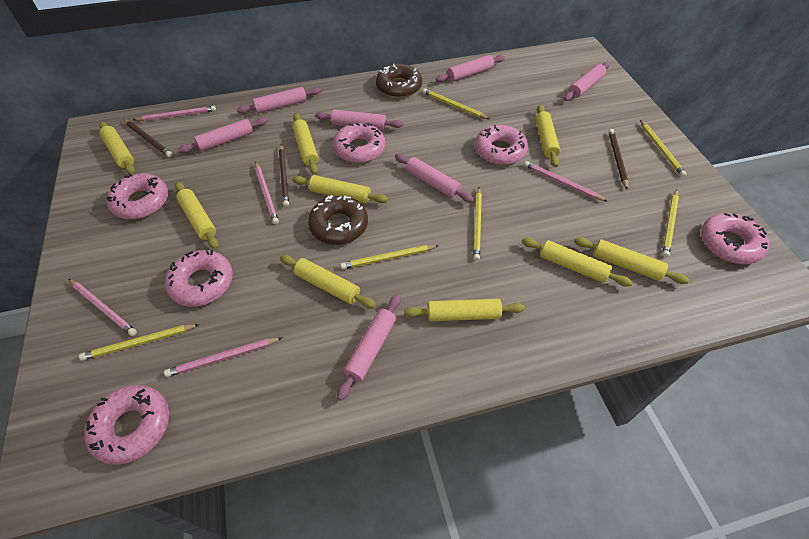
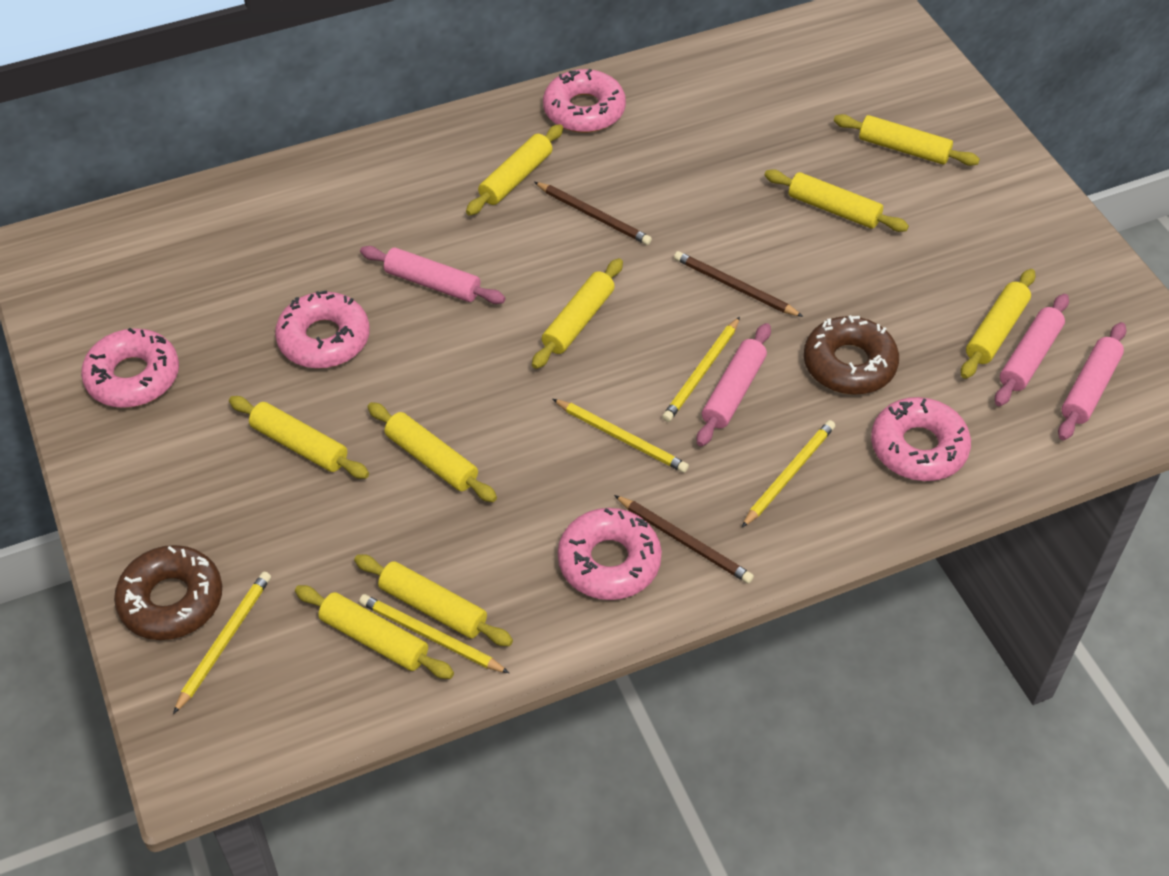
pink donut: 6 -> 5
pink pencil: 5 -> 0
pink rolling pin: 7 -> 4
yellow pencil: 6 -> 5

